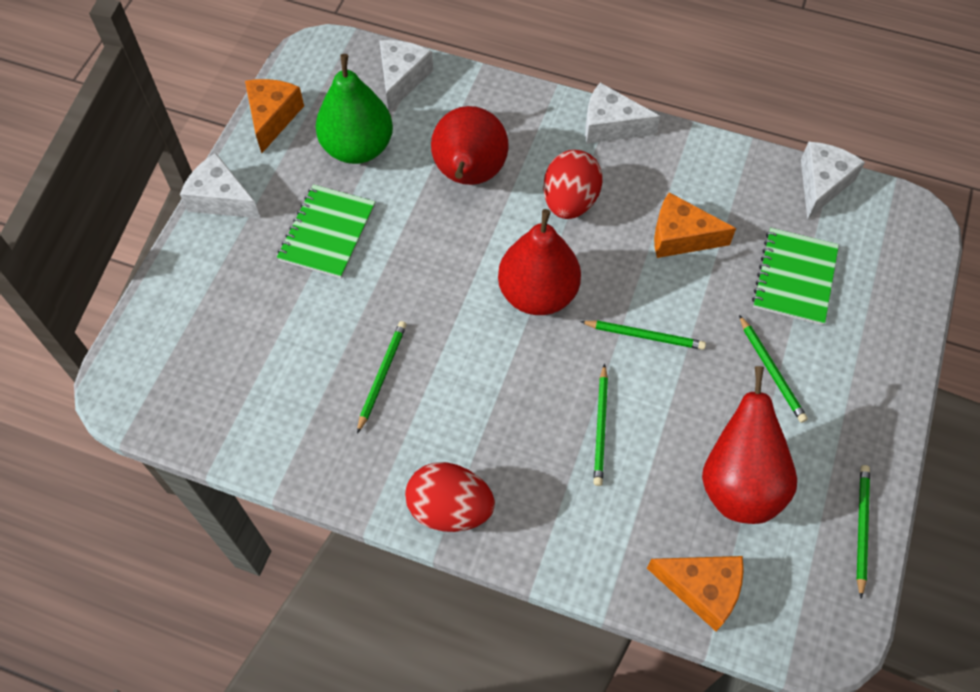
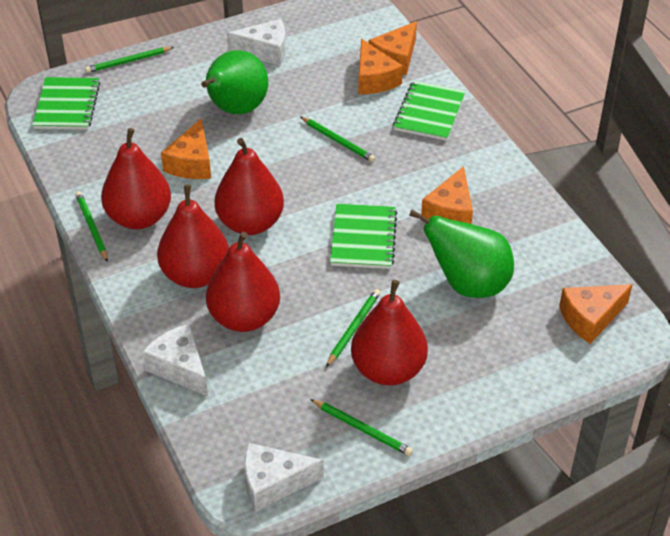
green notebook: 2 -> 3
green pear: 1 -> 2
orange cheese: 3 -> 5
red egg: 2 -> 0
red pear: 3 -> 5
white cheese: 4 -> 3

